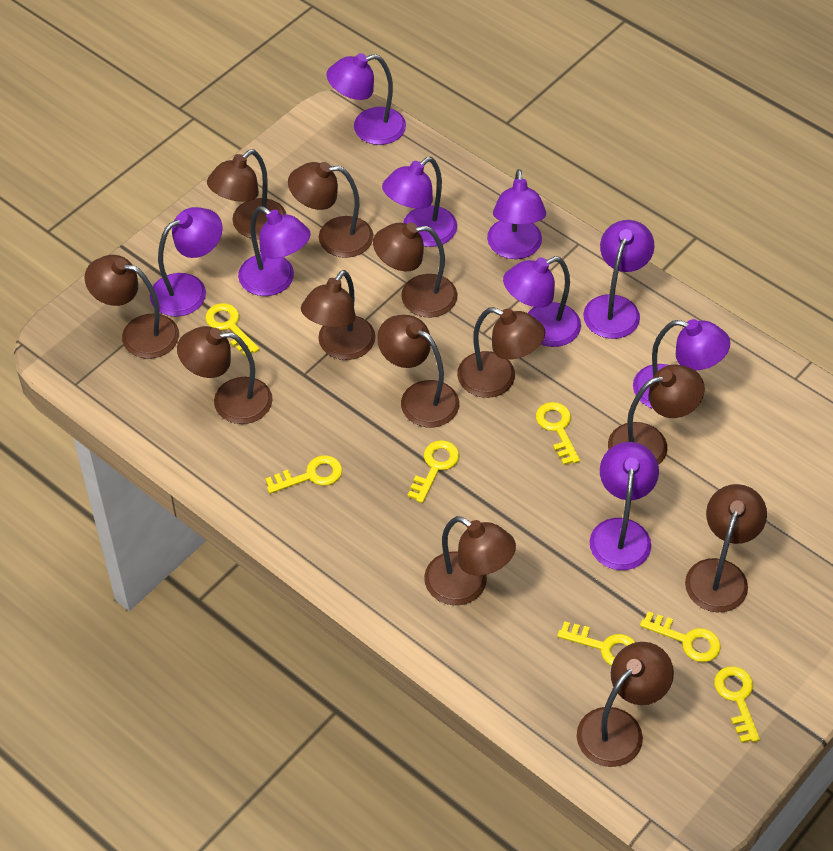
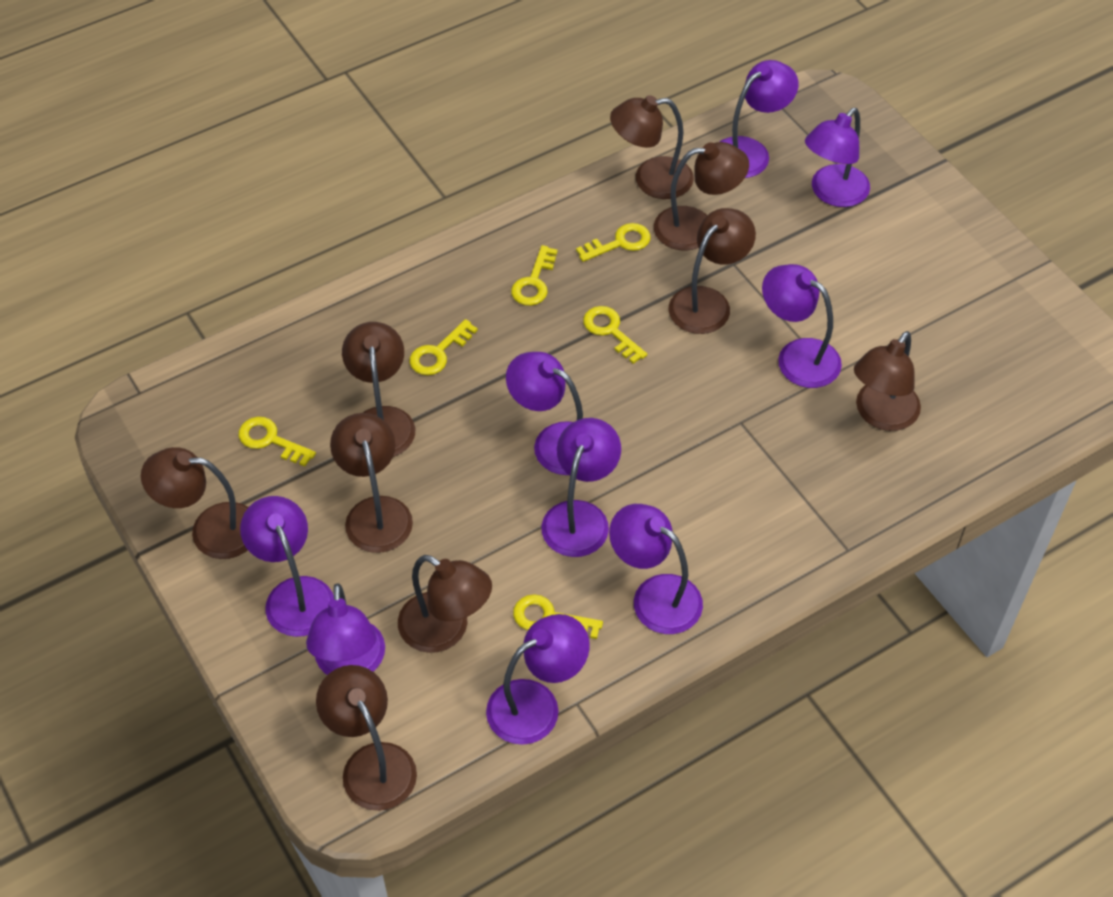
brown lamp: 12 -> 9
yellow key: 7 -> 6

